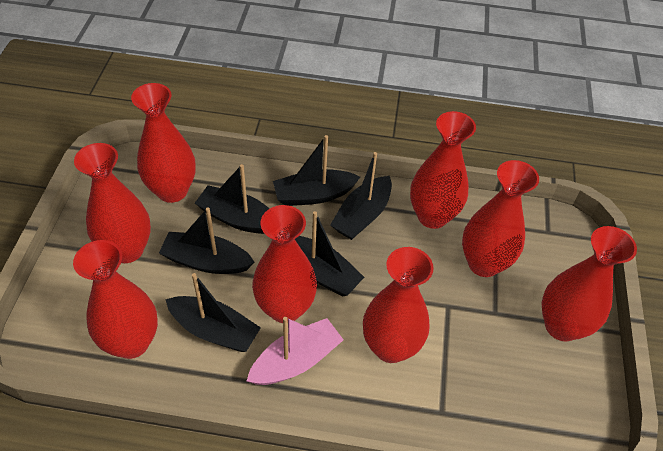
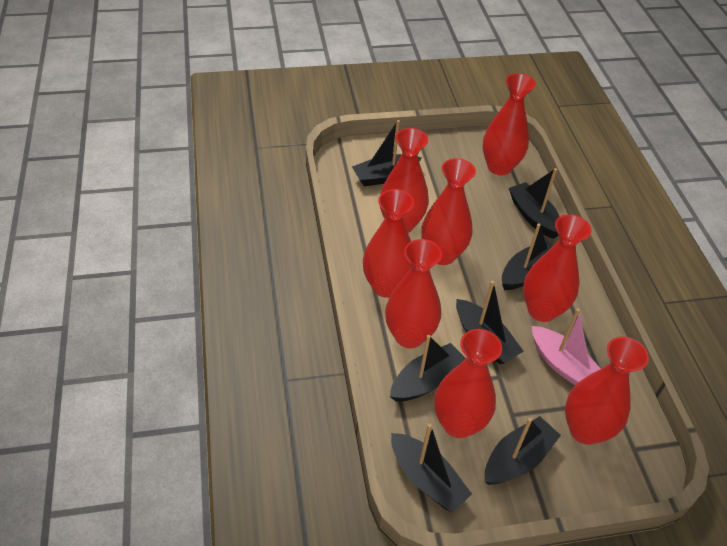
black boat: 6 -> 7

